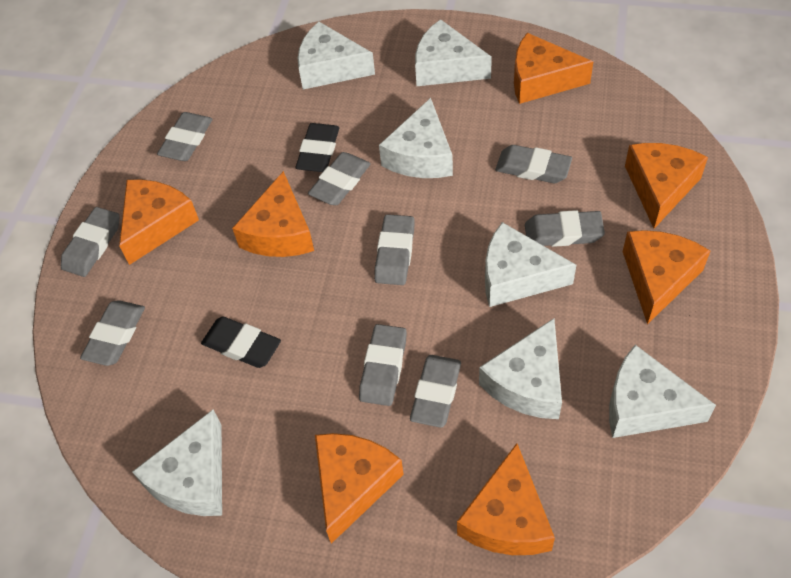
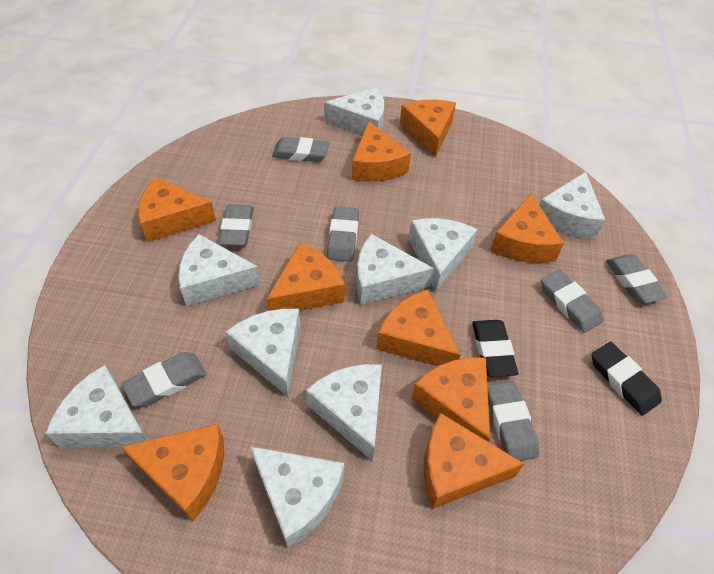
grey eraser: 9 -> 7
orange cheese: 7 -> 9
white cheese: 7 -> 9

